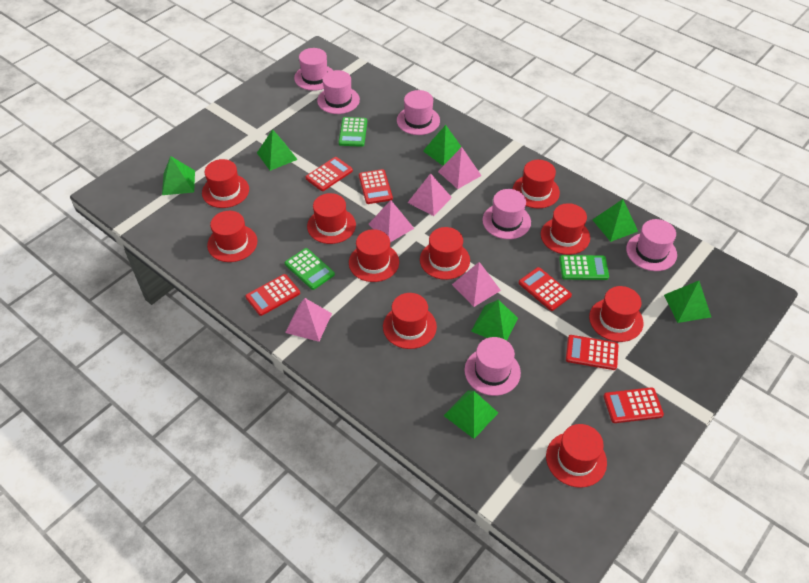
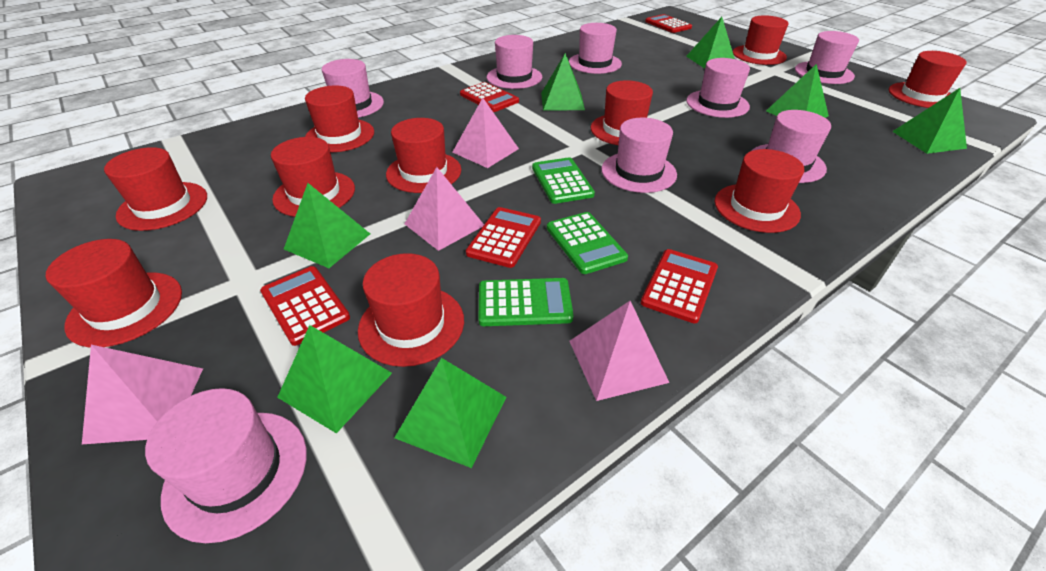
pink hat: 6 -> 8
pink pyramid: 5 -> 4
red calculator: 6 -> 5

